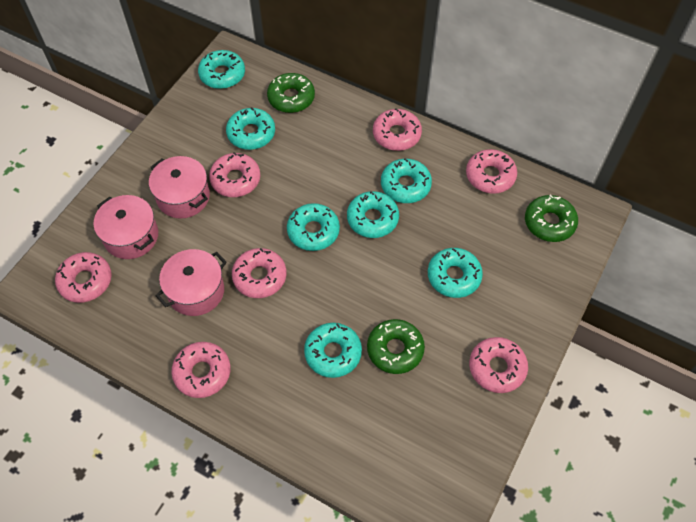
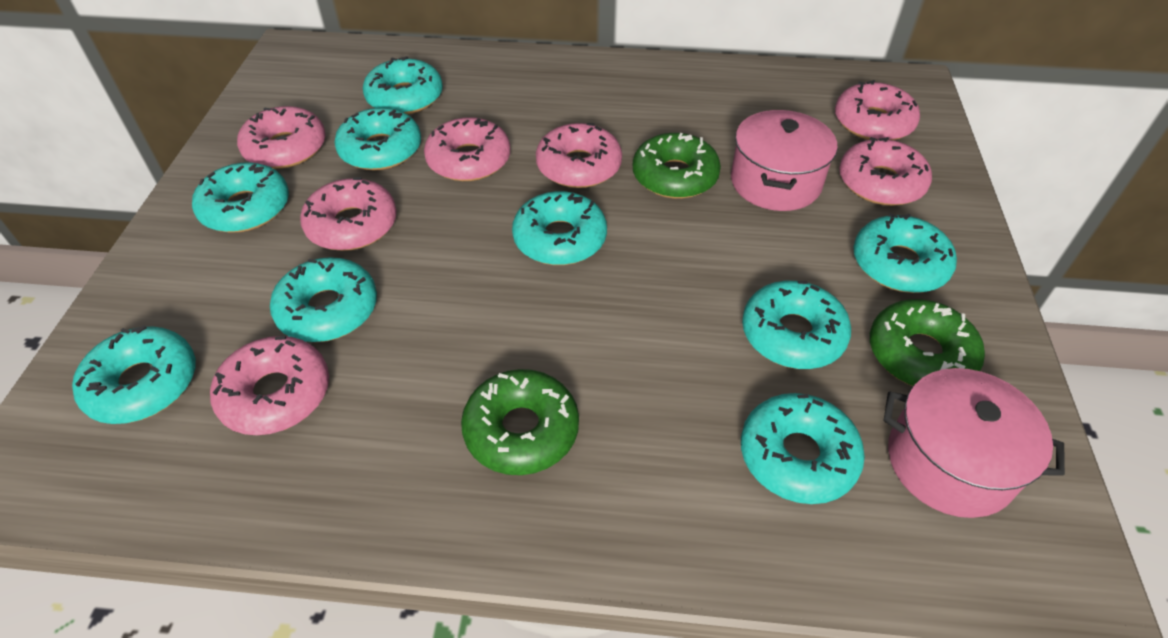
pink pot: 3 -> 2
turquoise donut: 7 -> 9

